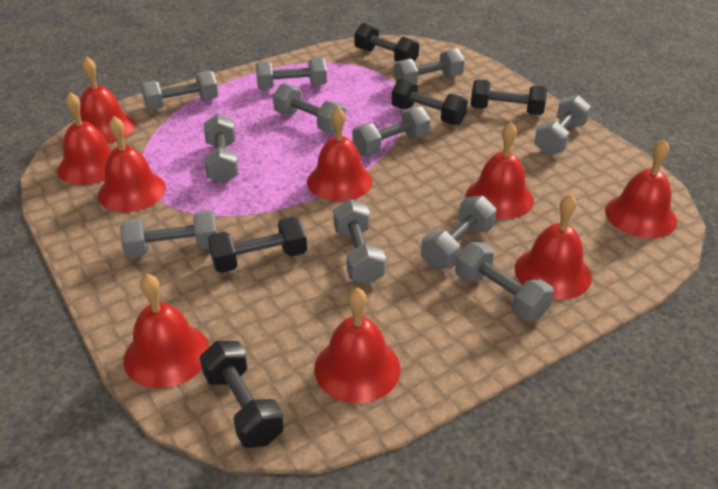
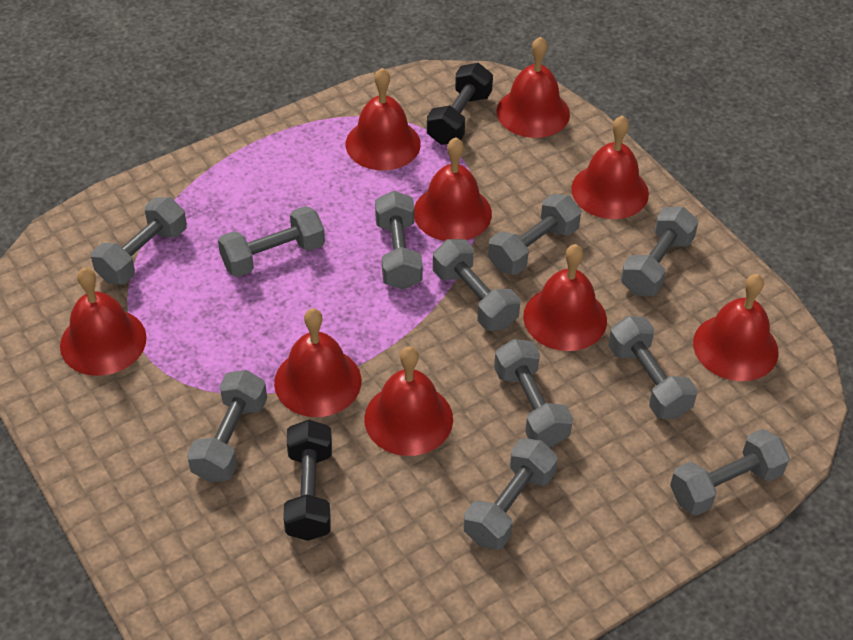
black dumbbell: 5 -> 2

